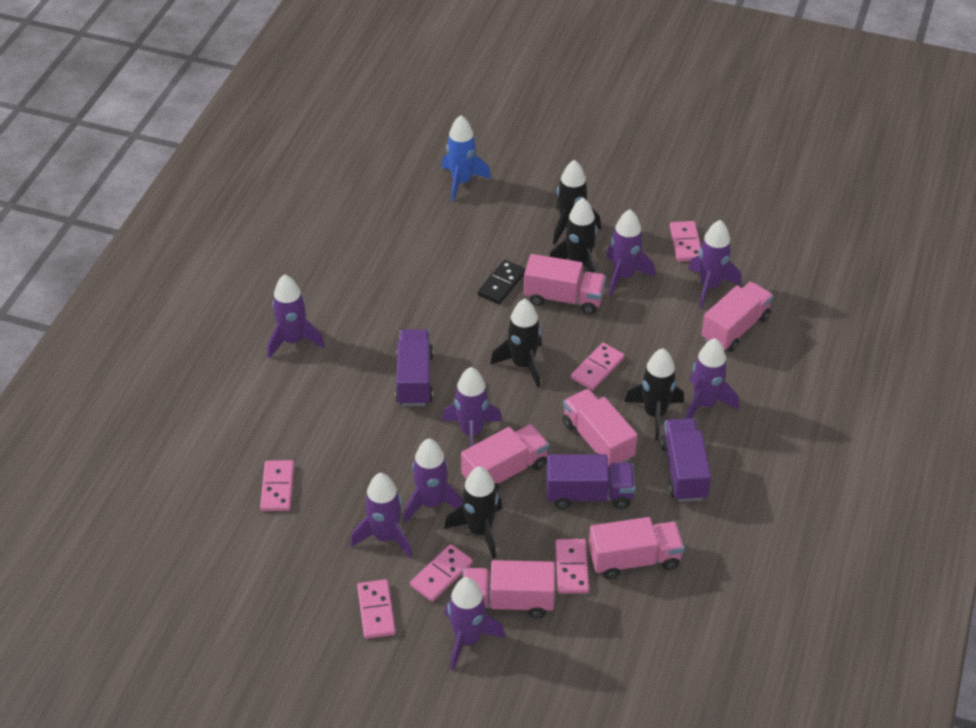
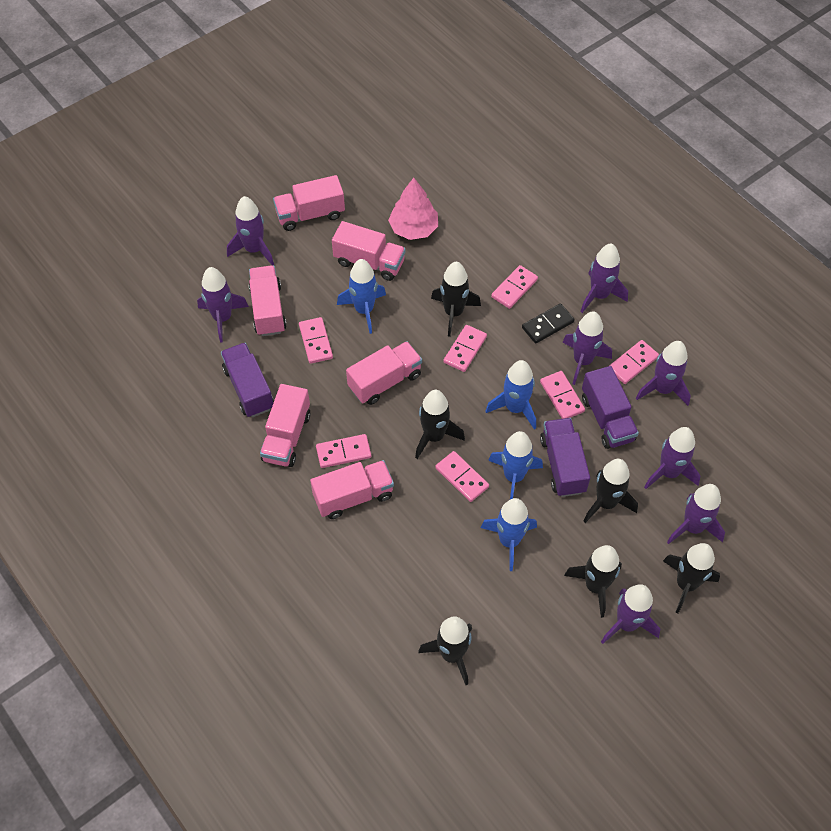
black rocket: 5 -> 6
blue rocket: 1 -> 4
pink domino: 6 -> 7
pink tree: 0 -> 1

